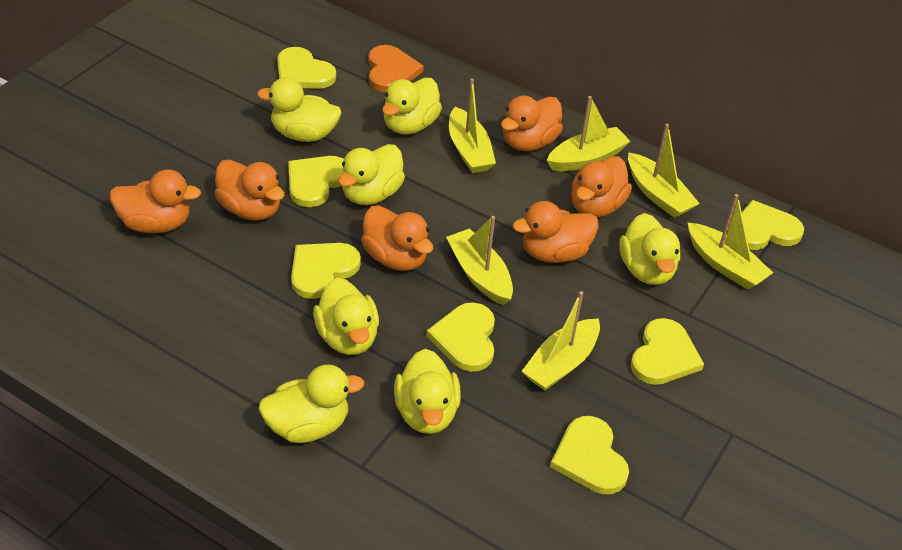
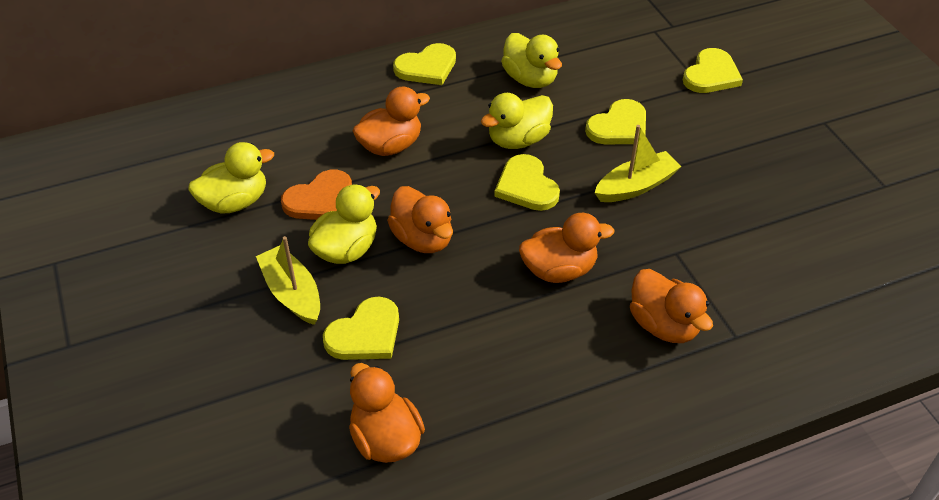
orange duck: 6 -> 5
yellow boat: 6 -> 2
yellow duck: 7 -> 4
yellow heart: 7 -> 5

